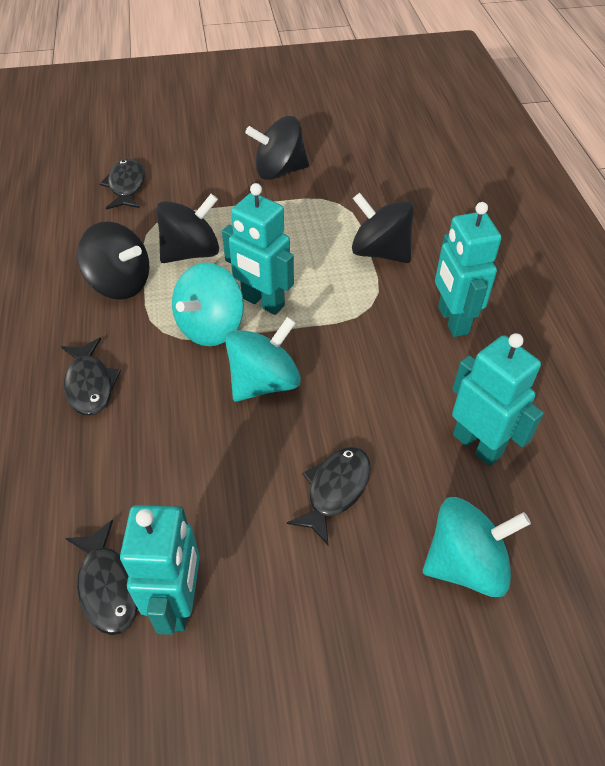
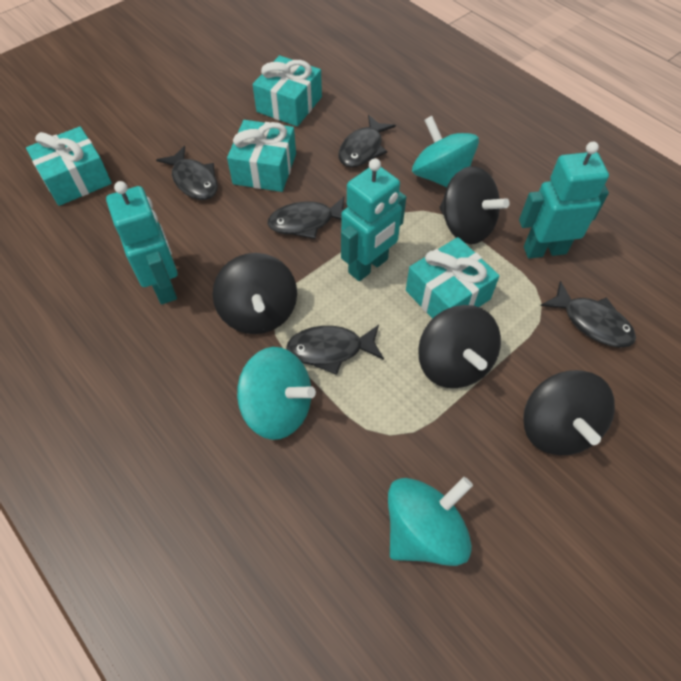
black fish: 4 -> 5
turquoise gift: 0 -> 4
turquoise robot: 4 -> 3

